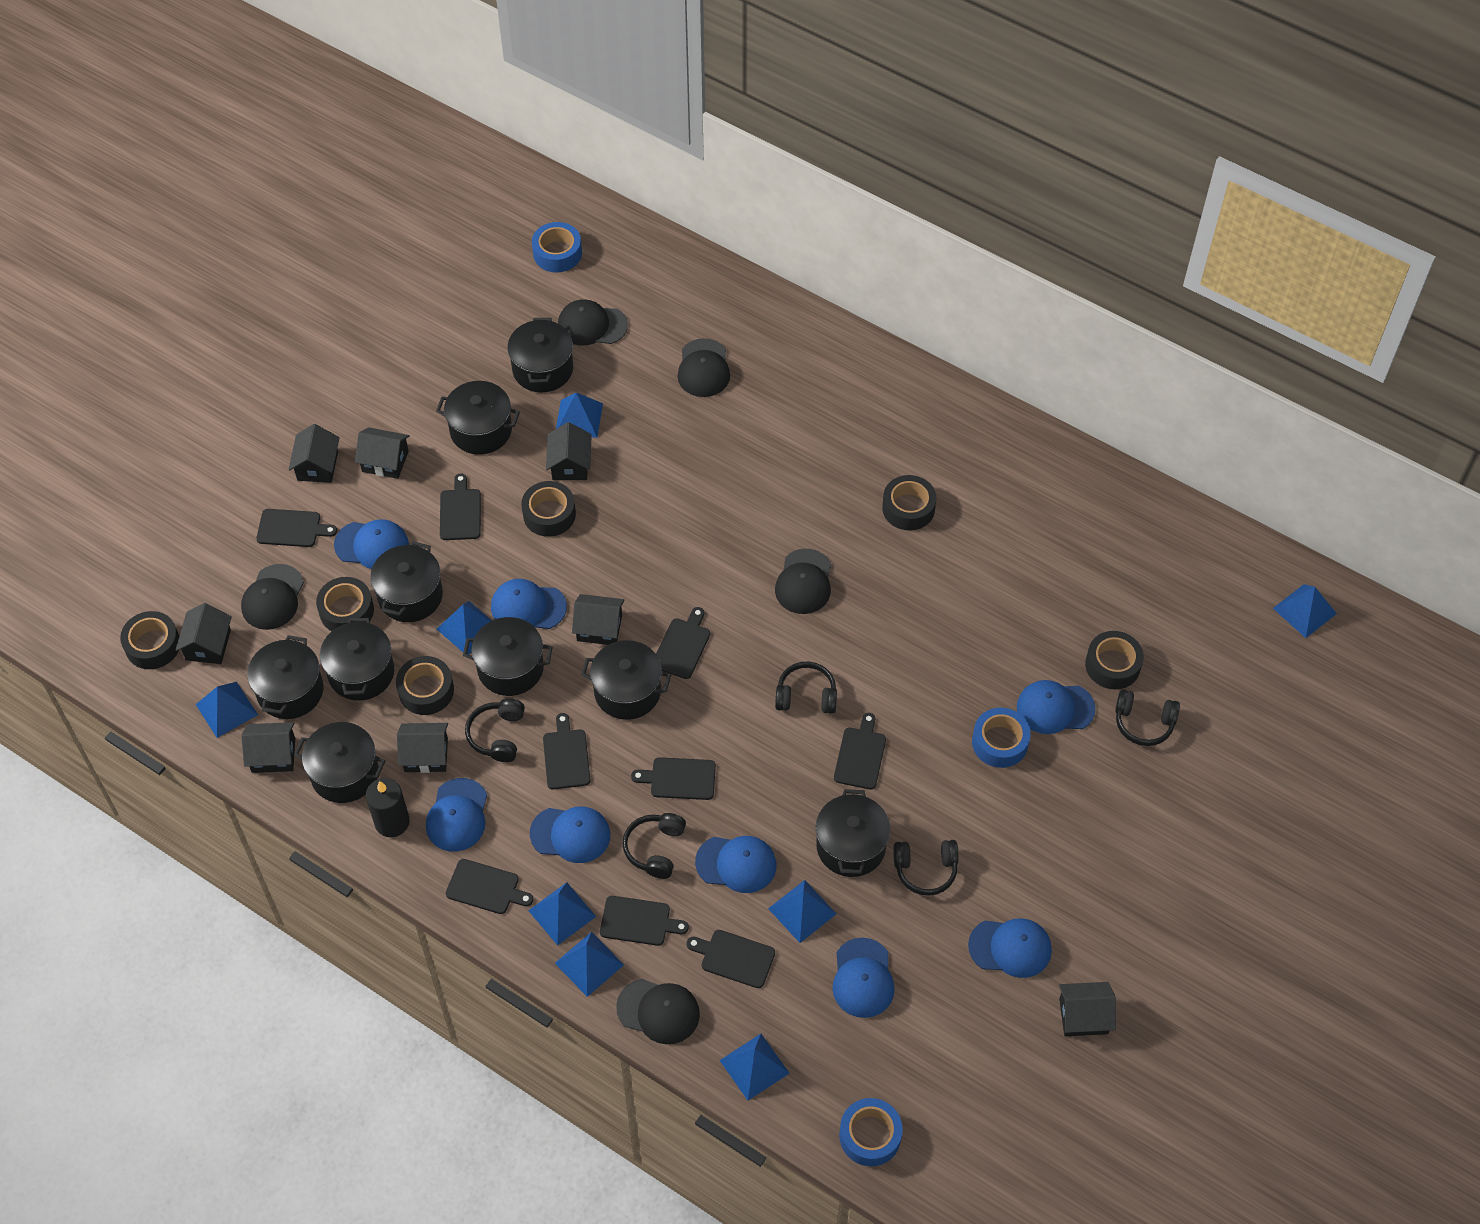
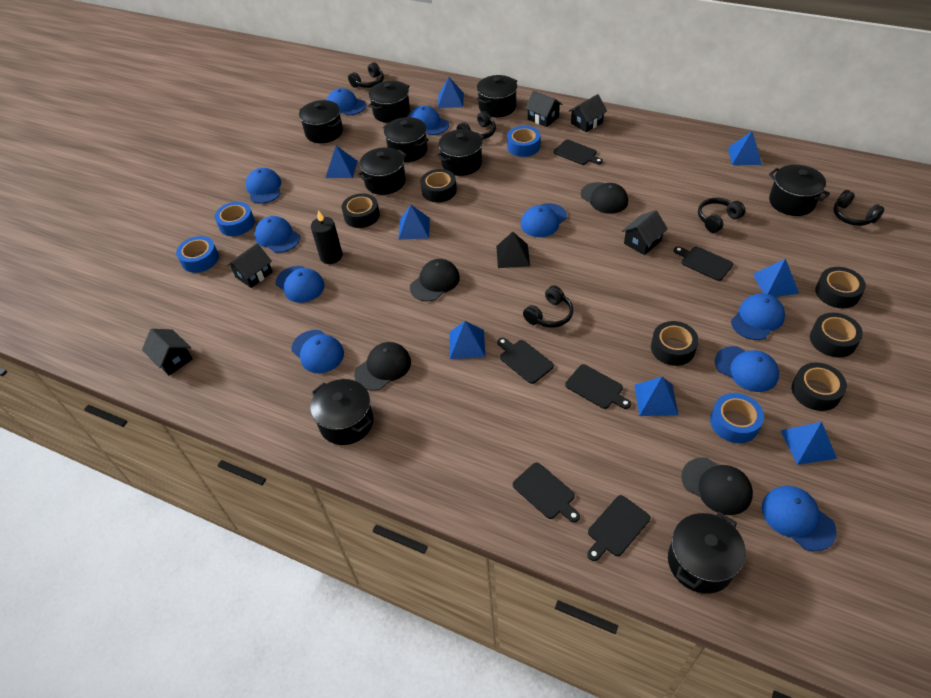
black cap: 5 -> 4
black cutting board: 9 -> 6
black house: 8 -> 5
black pyramid: 0 -> 1
blue cap: 8 -> 10
blue tape: 3 -> 4

